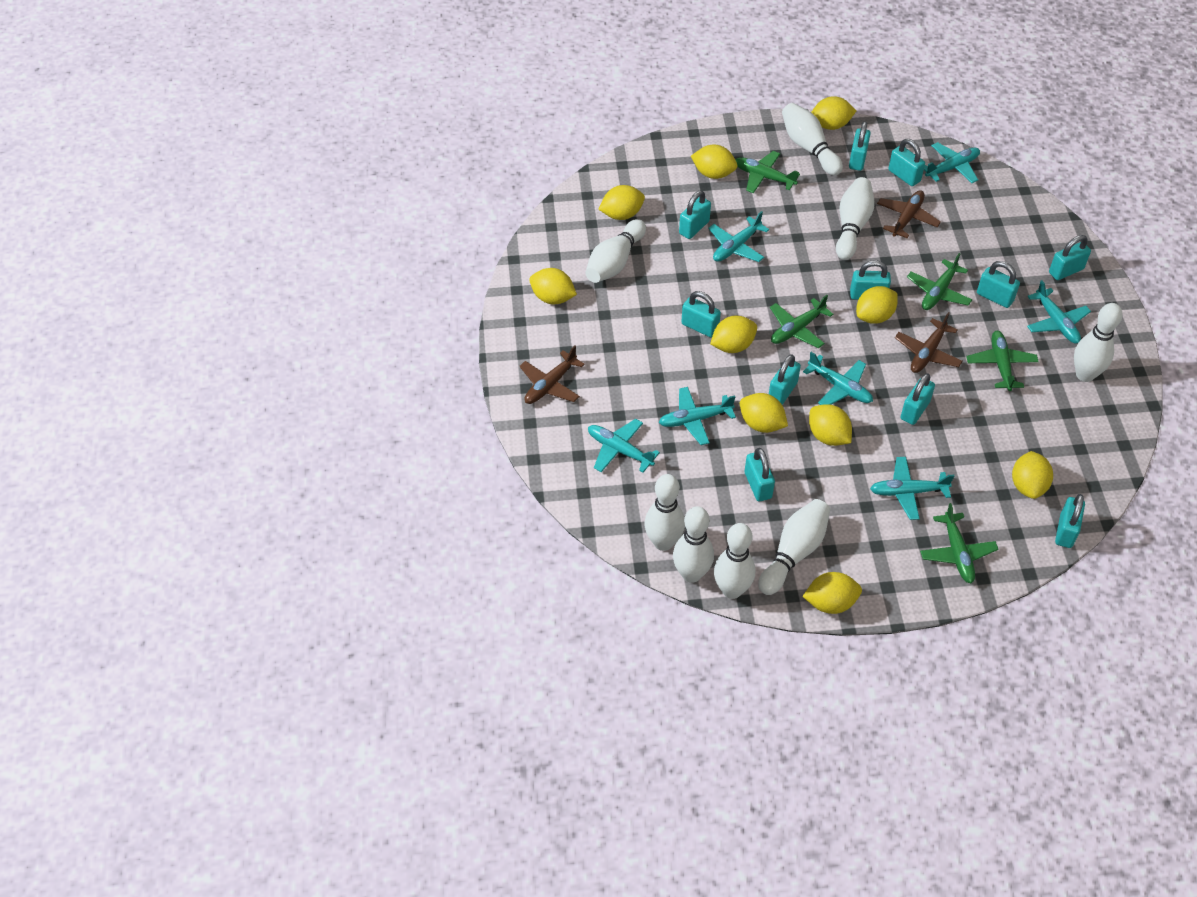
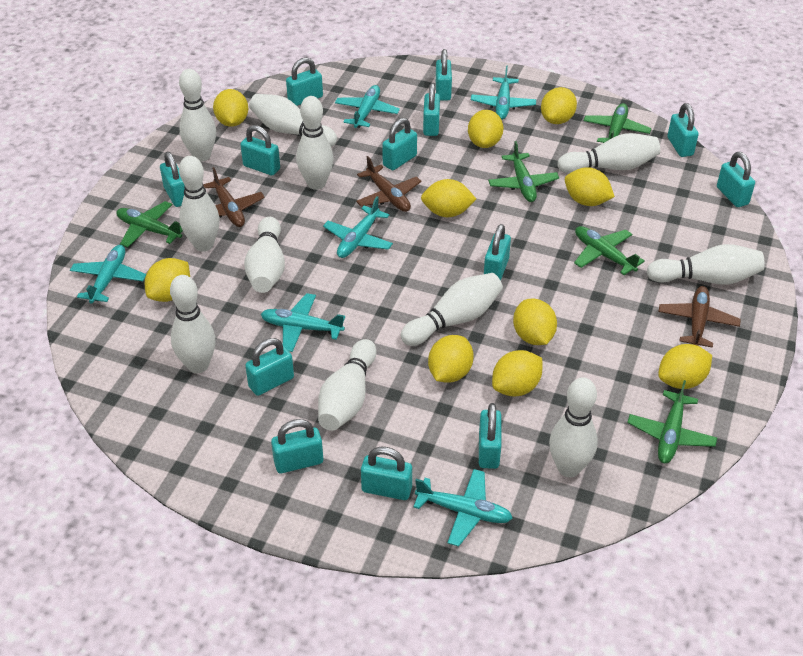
turquoise padlock: 11 -> 13
turquoise plane: 7 -> 6
white bowling pin: 8 -> 11

